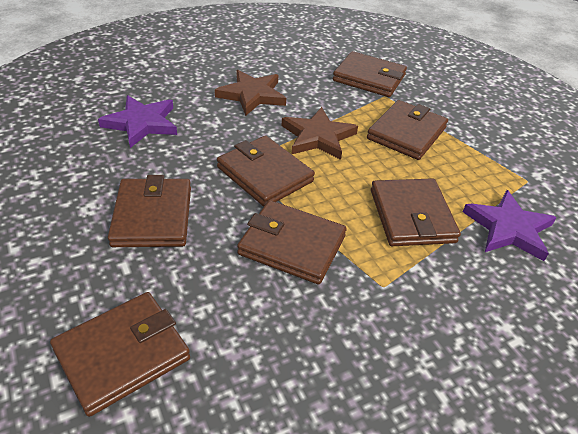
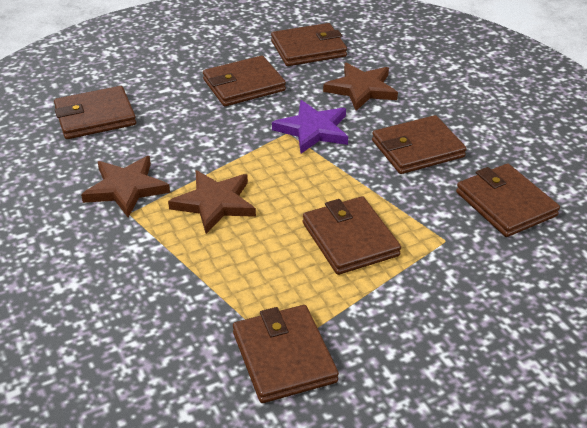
brown star: 2 -> 3
purple star: 2 -> 1

